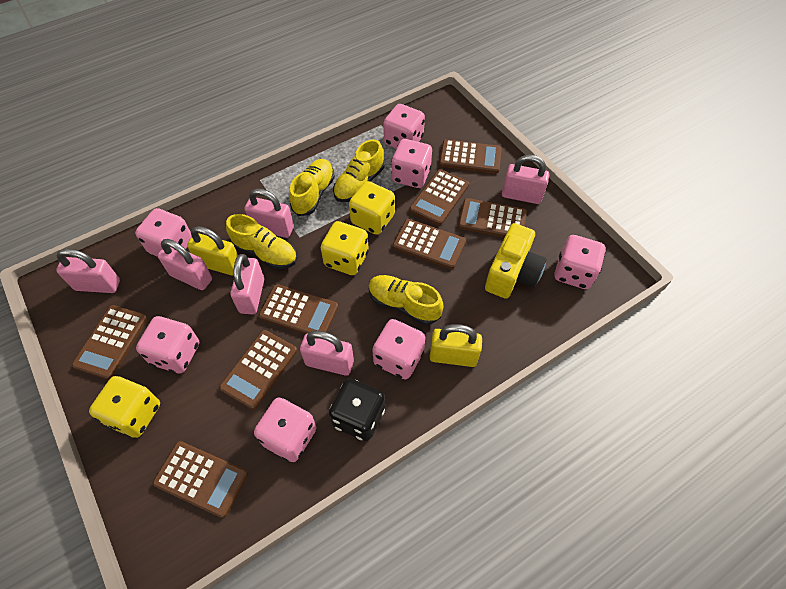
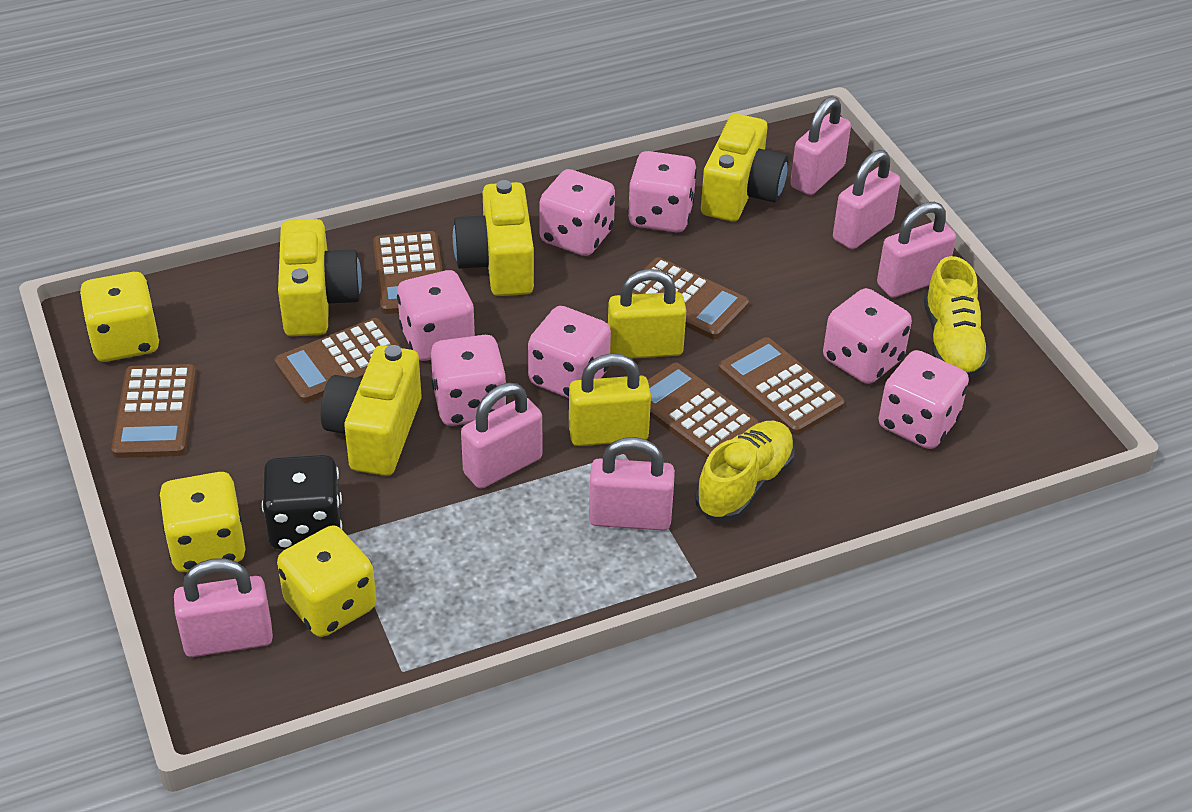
brown calculator: 8 -> 6
yellow camera: 1 -> 4
yellow shoe: 4 -> 2

